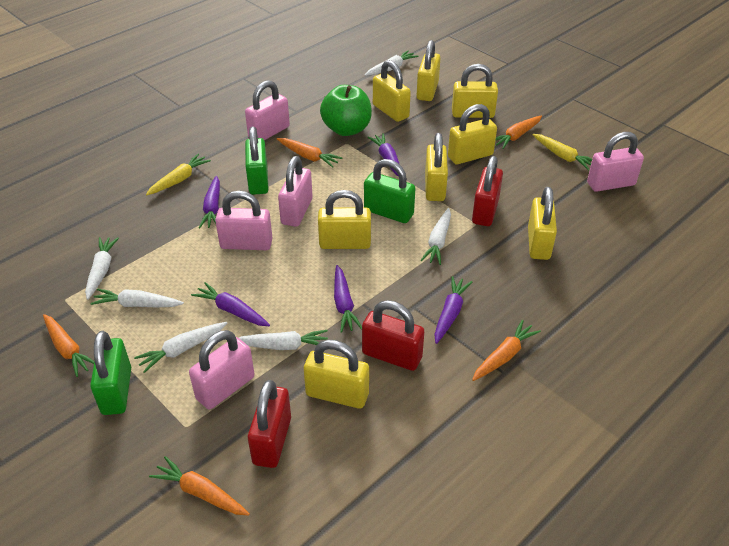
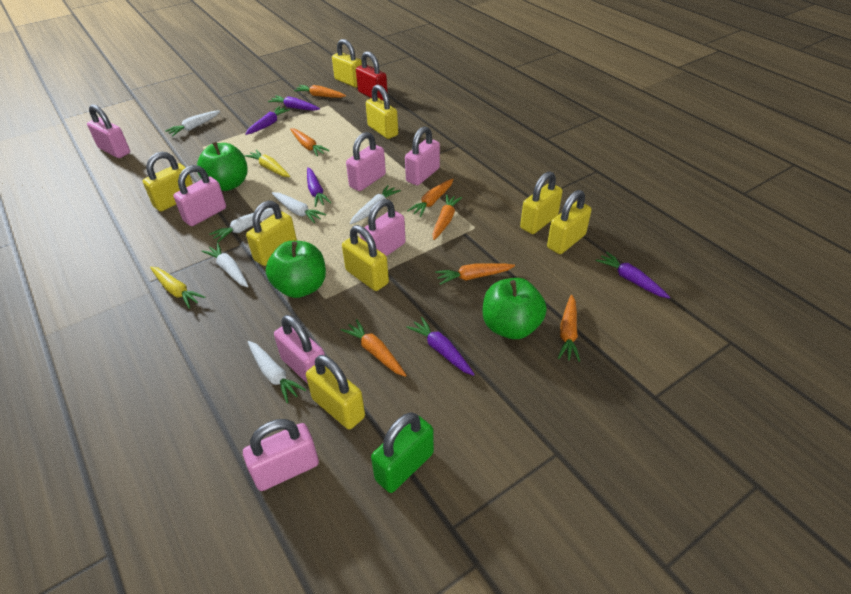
green apple: 1 -> 3
green padlock: 3 -> 1
orange carrot: 5 -> 7
pink padlock: 5 -> 7
red padlock: 3 -> 1

